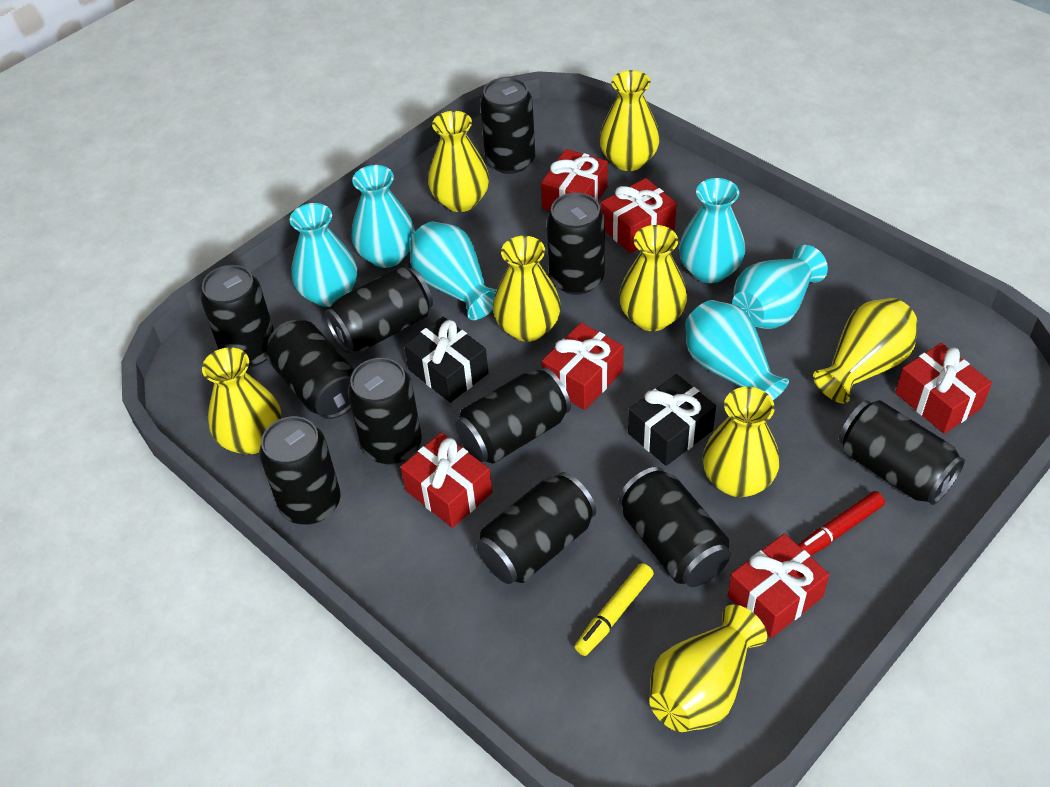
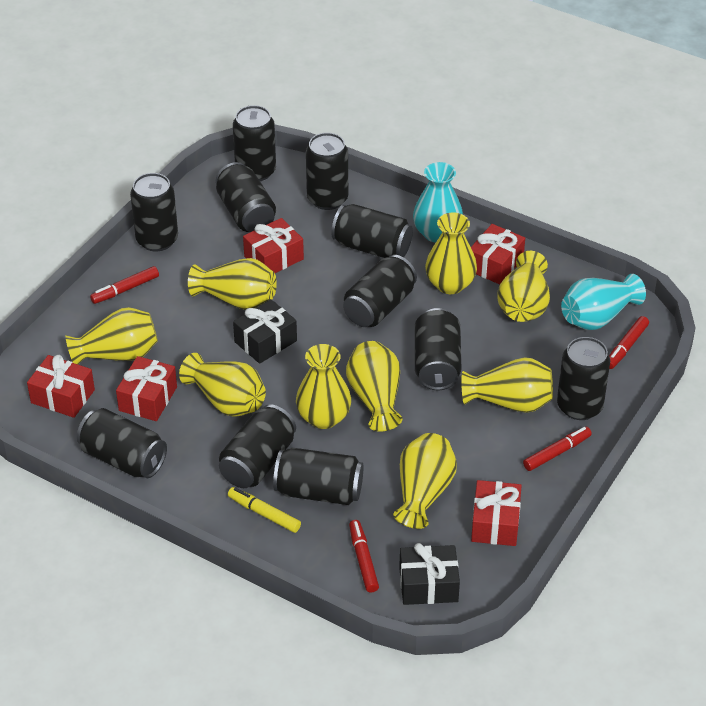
red gift: 6 -> 5
red marker: 1 -> 4
turquoise vase: 6 -> 2
yellow vase: 8 -> 9

